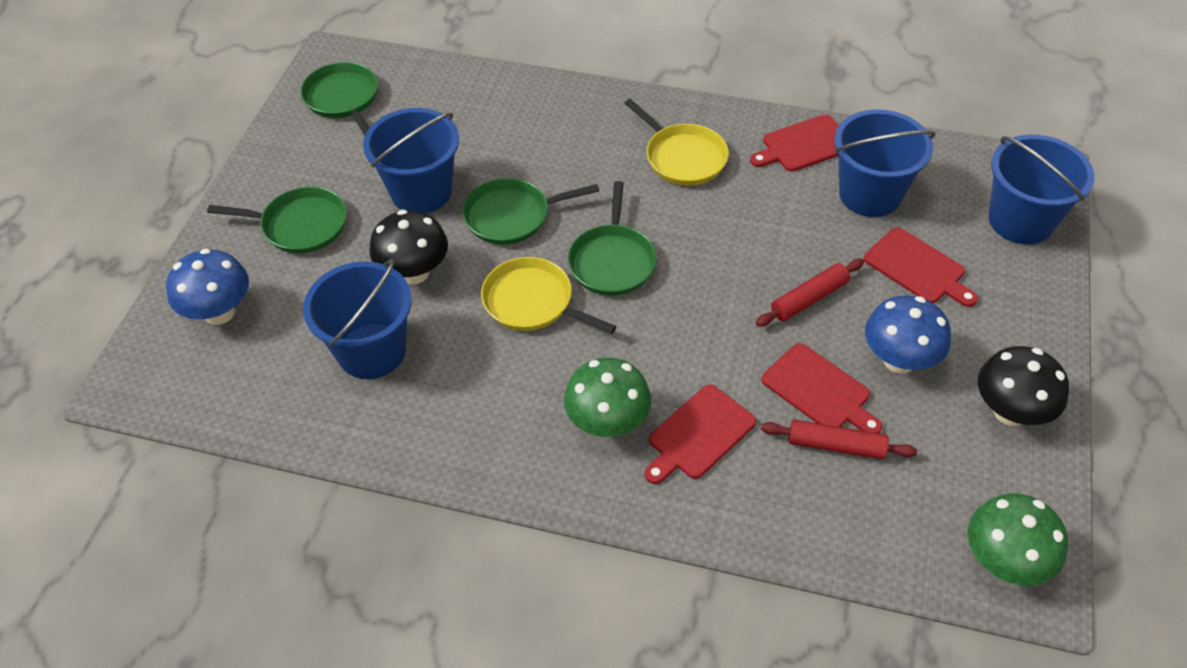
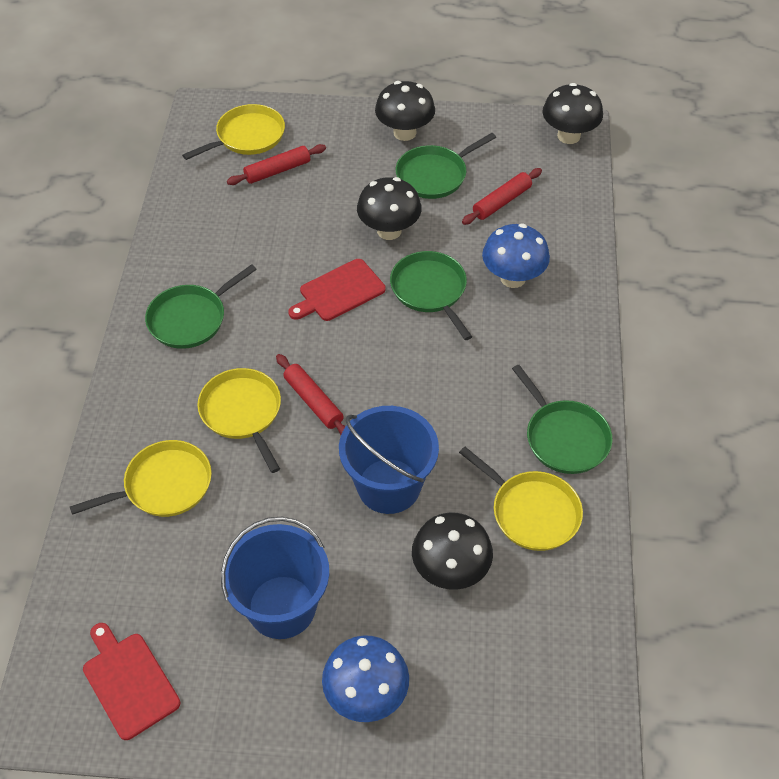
black mushroom: 2 -> 4
blue bucket: 4 -> 2
green mushroom: 2 -> 0
red cutting board: 4 -> 2
red rolling pin: 2 -> 3
yellow pan: 2 -> 4

